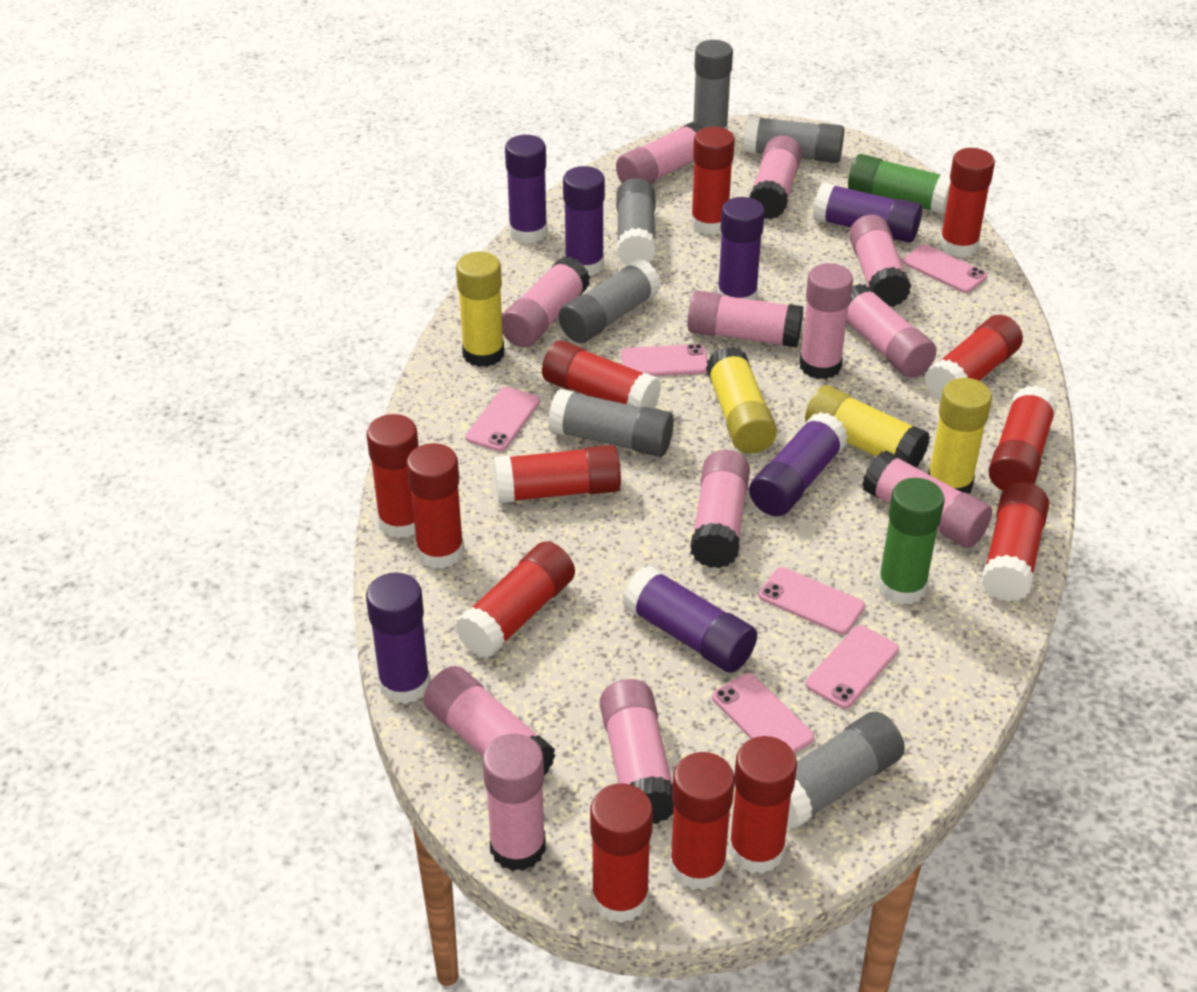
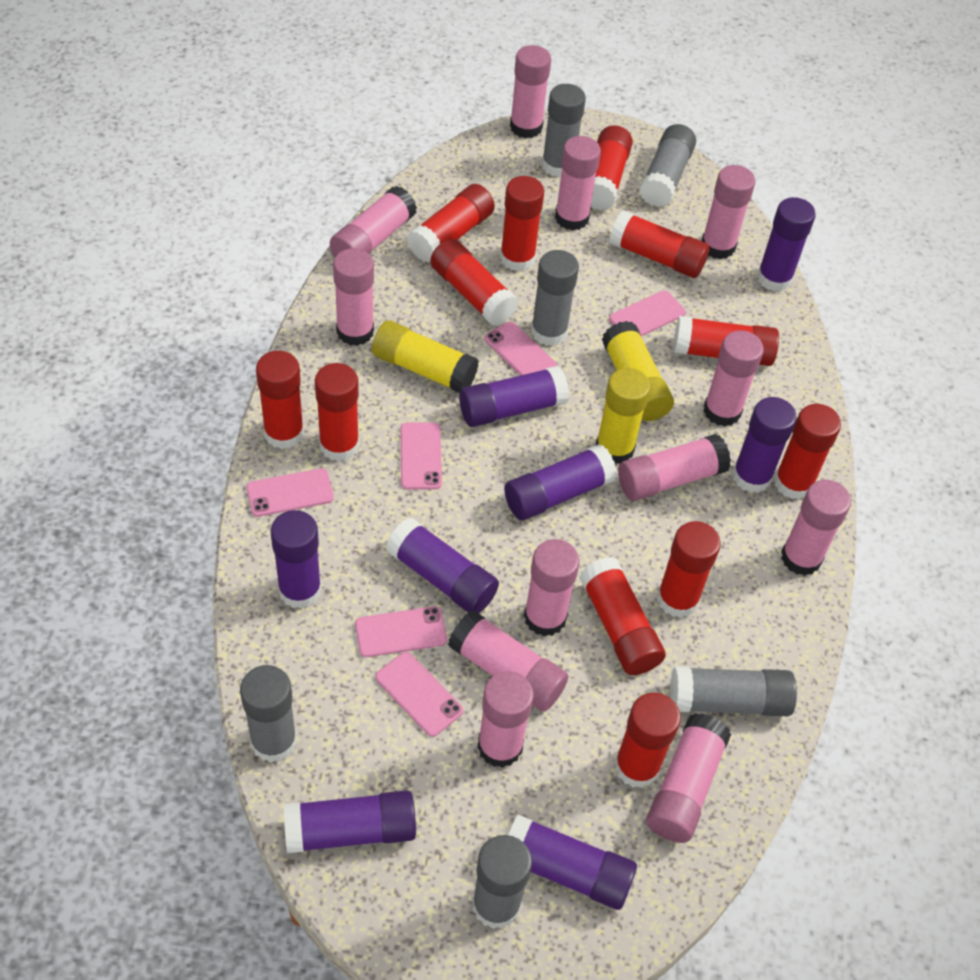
green glue stick: 2 -> 0
purple glue stick: 7 -> 8
red glue stick: 13 -> 12
yellow glue stick: 4 -> 3

